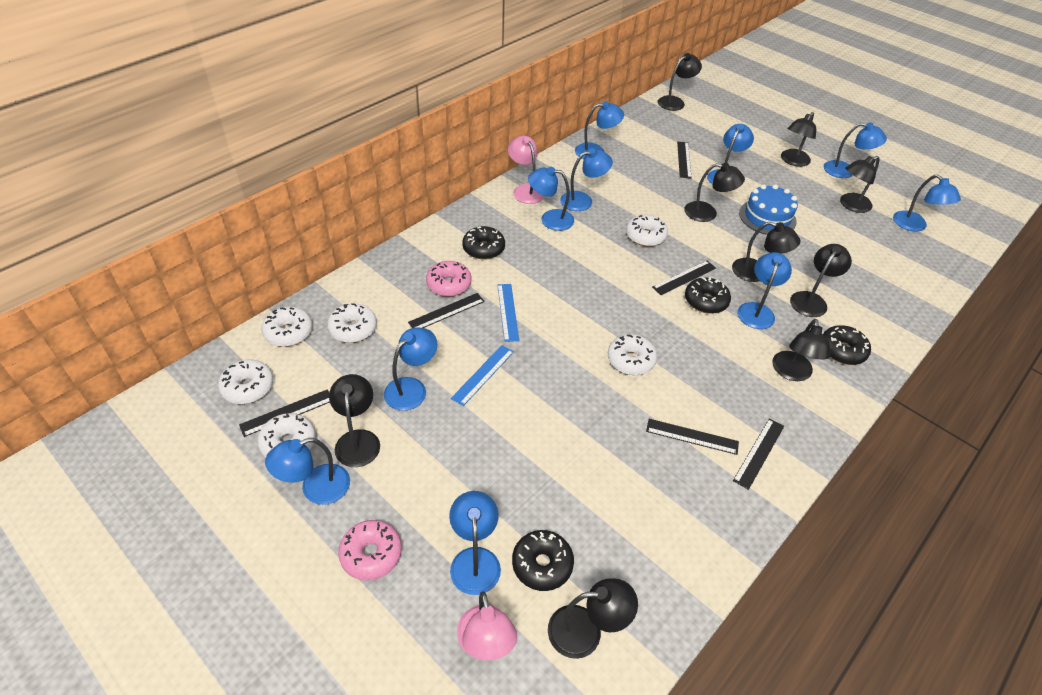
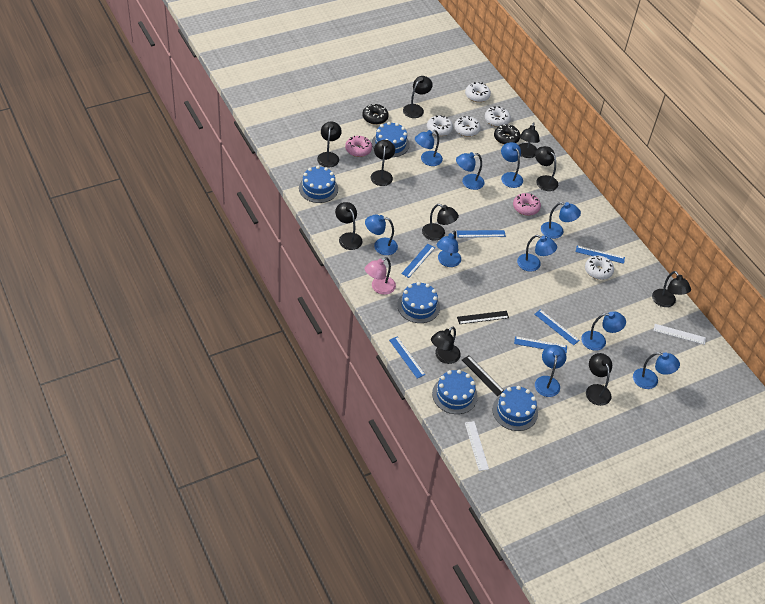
black donut: 4 -> 2
black lamp: 9 -> 10
black ruler: 6 -> 2
blue cake: 1 -> 5
blue ruler: 2 -> 6
pink lamp: 2 -> 1
white donut: 6 -> 5
white ruler: 0 -> 2

